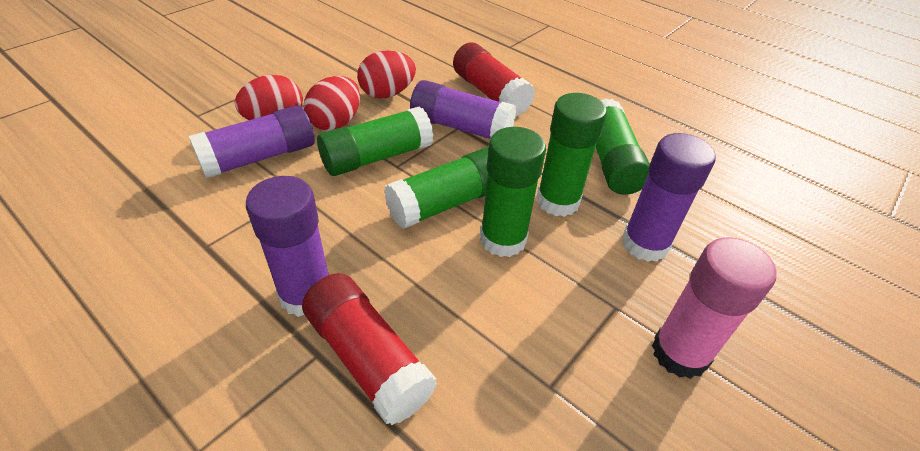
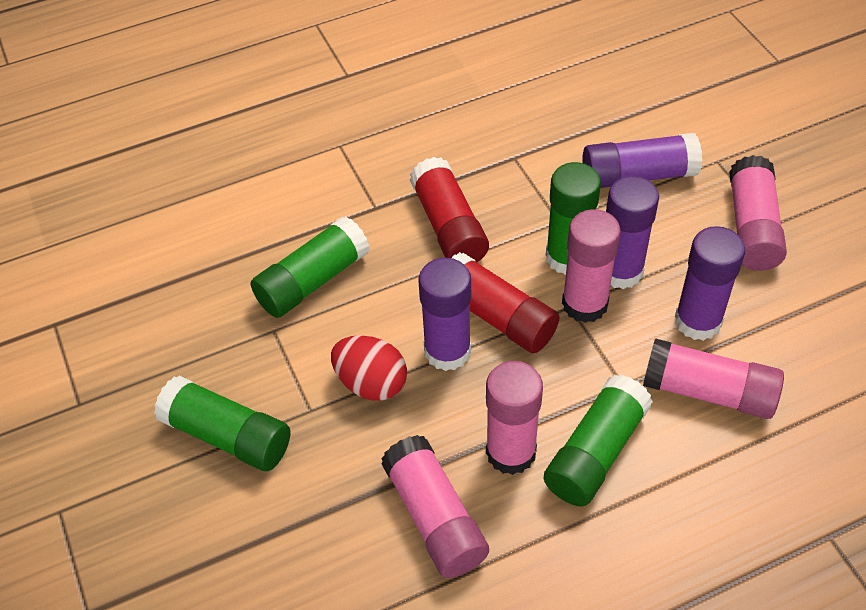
green glue stick: 5 -> 4
pink glue stick: 1 -> 5
red egg: 3 -> 1

